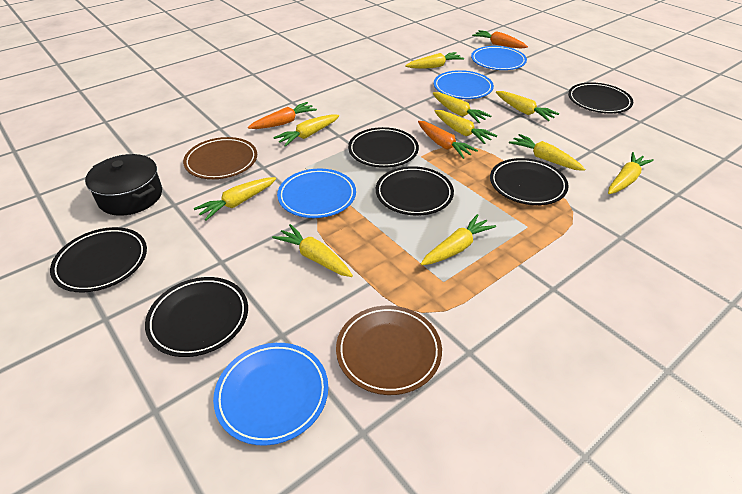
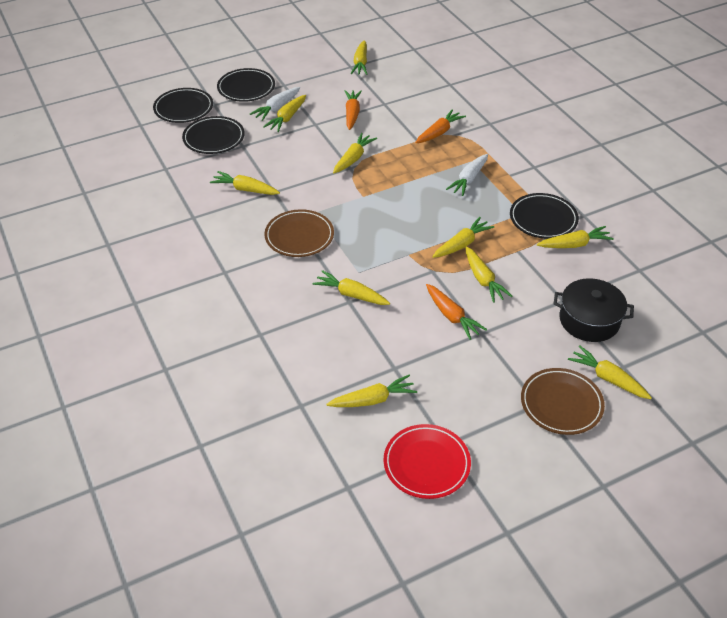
black plate: 6 -> 4
blue plate: 4 -> 0
red plate: 0 -> 1
white carrot: 0 -> 2

